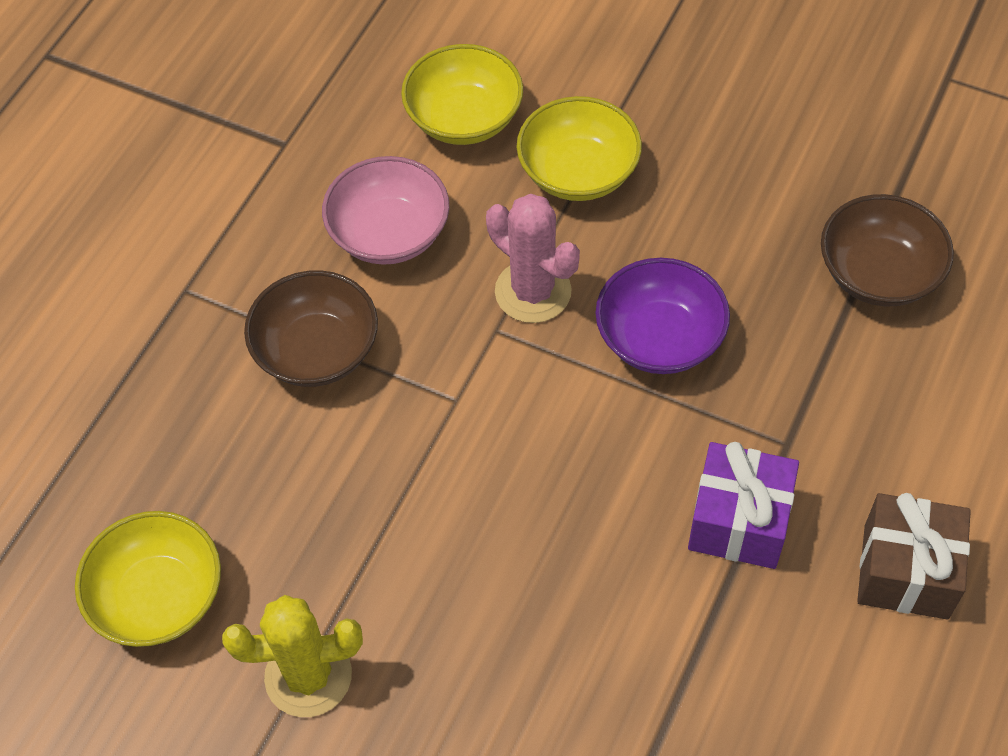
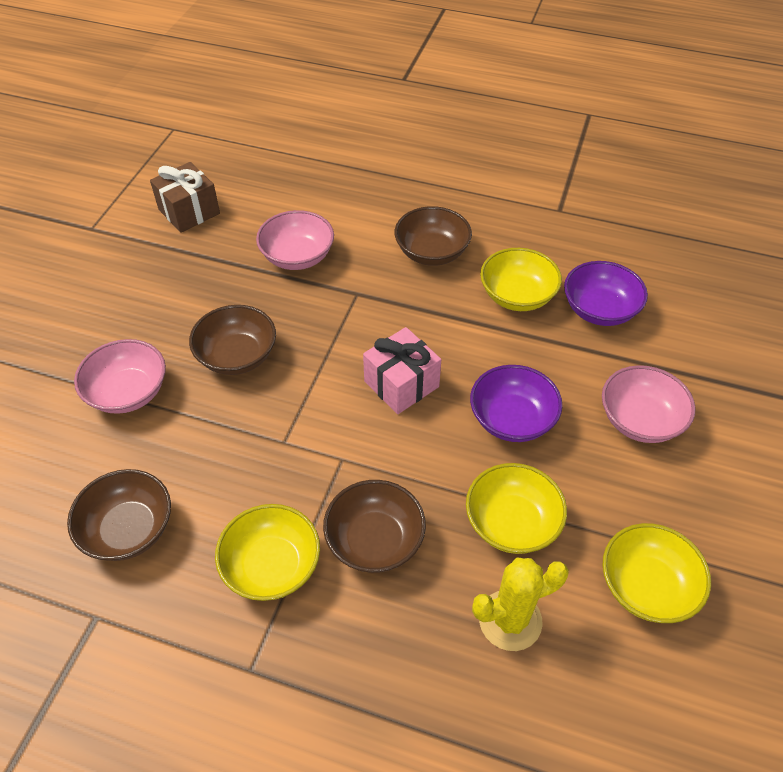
brown bowl: 2 -> 4
pink bowl: 1 -> 3
pink cactus: 1 -> 0
pink gift: 0 -> 1
purple bowl: 1 -> 2
purple gift: 1 -> 0
yellow bowl: 3 -> 4

